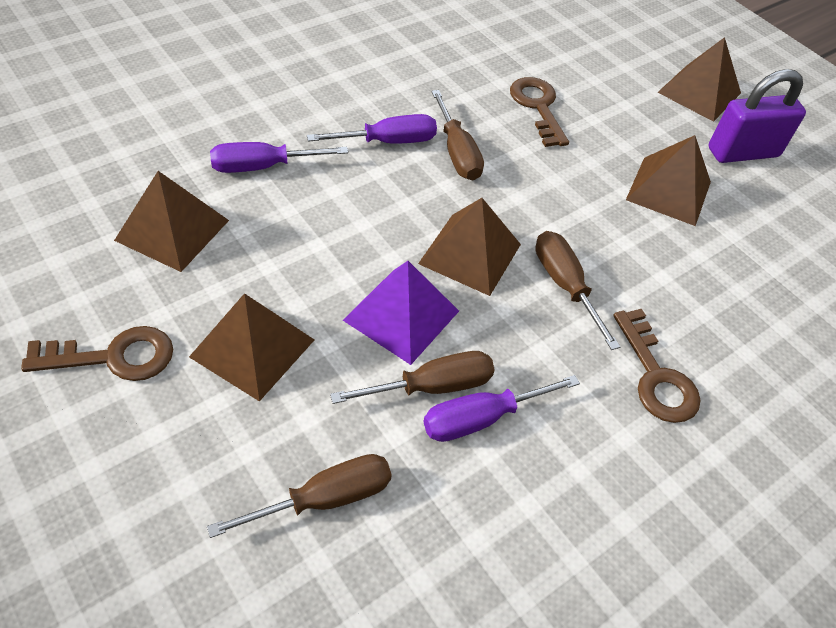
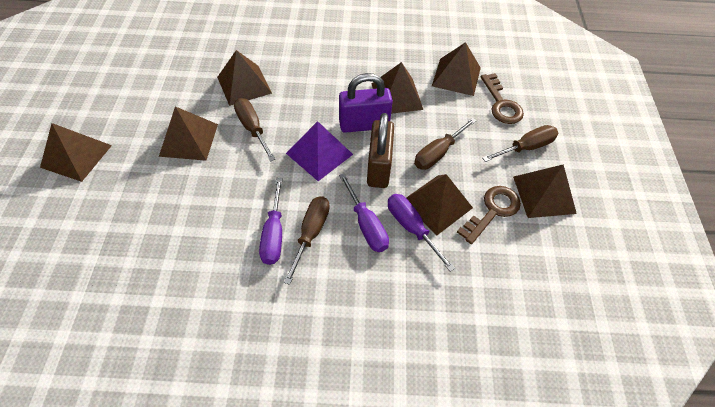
brown key: 3 -> 2
brown padlock: 0 -> 1
brown pyramid: 5 -> 7

